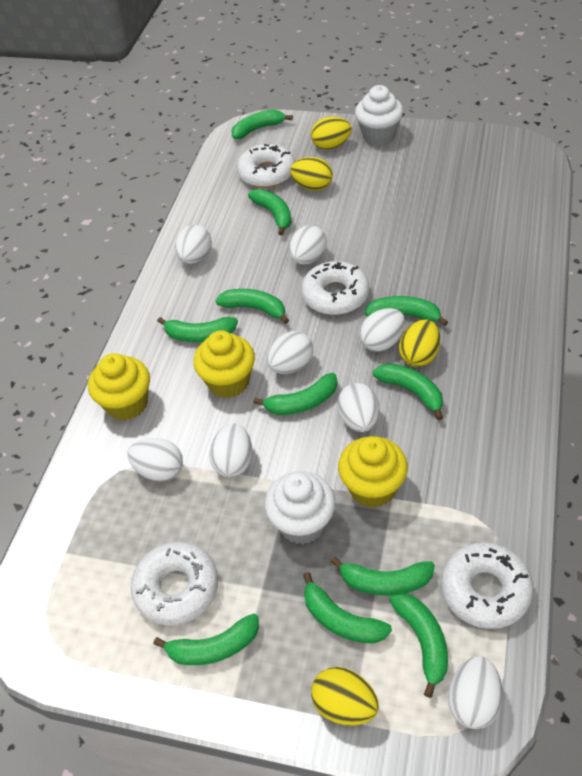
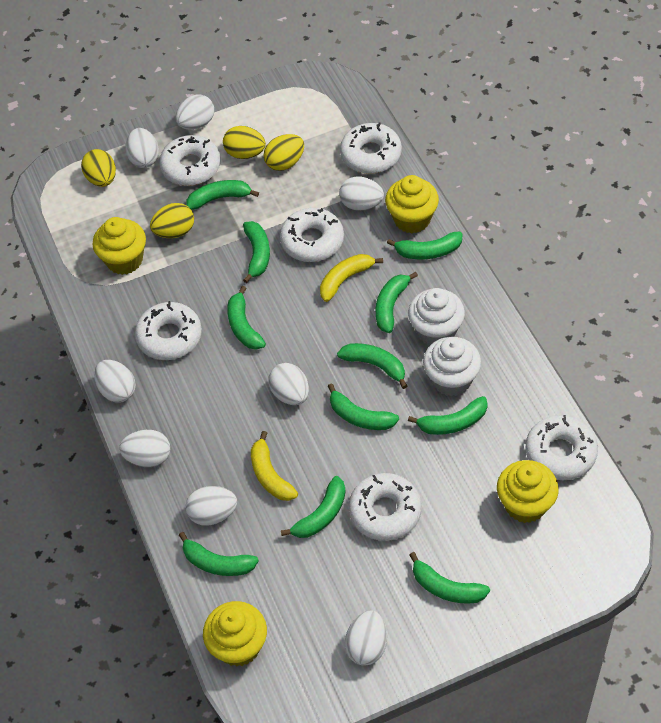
white donut: 4 -> 6
yellow banana: 0 -> 2
yellow cupcake: 3 -> 4

